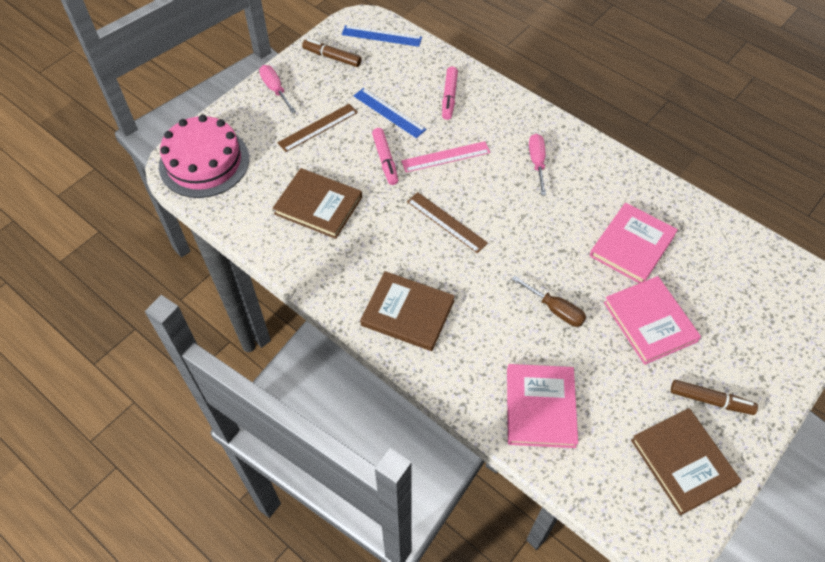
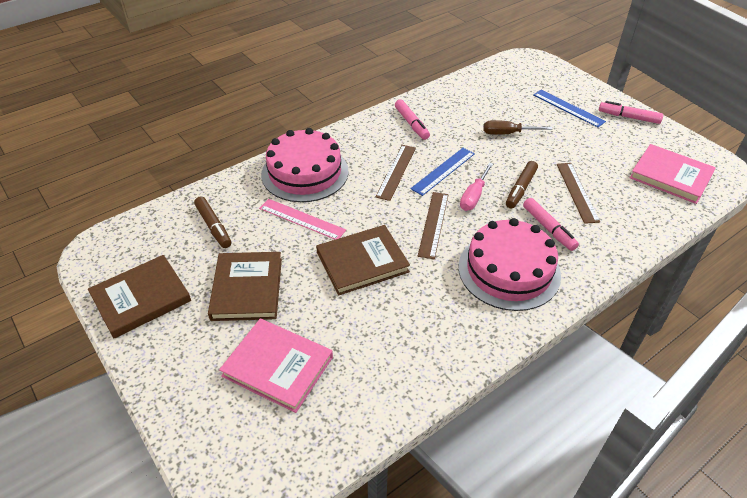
brown ruler: 2 -> 3
pink book: 3 -> 2
pink cake: 1 -> 2
pink marker: 2 -> 3
pink screwdriver: 2 -> 1

